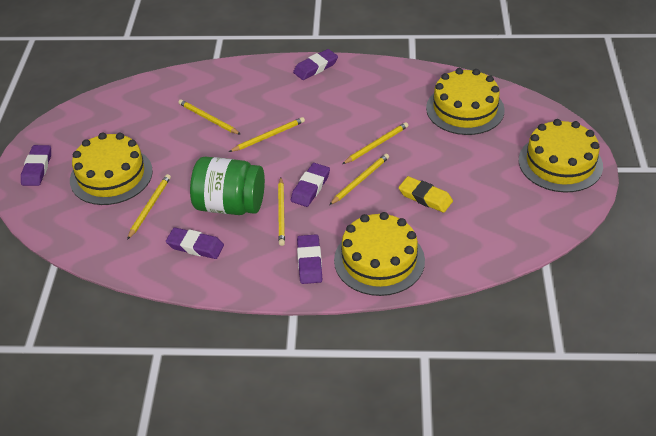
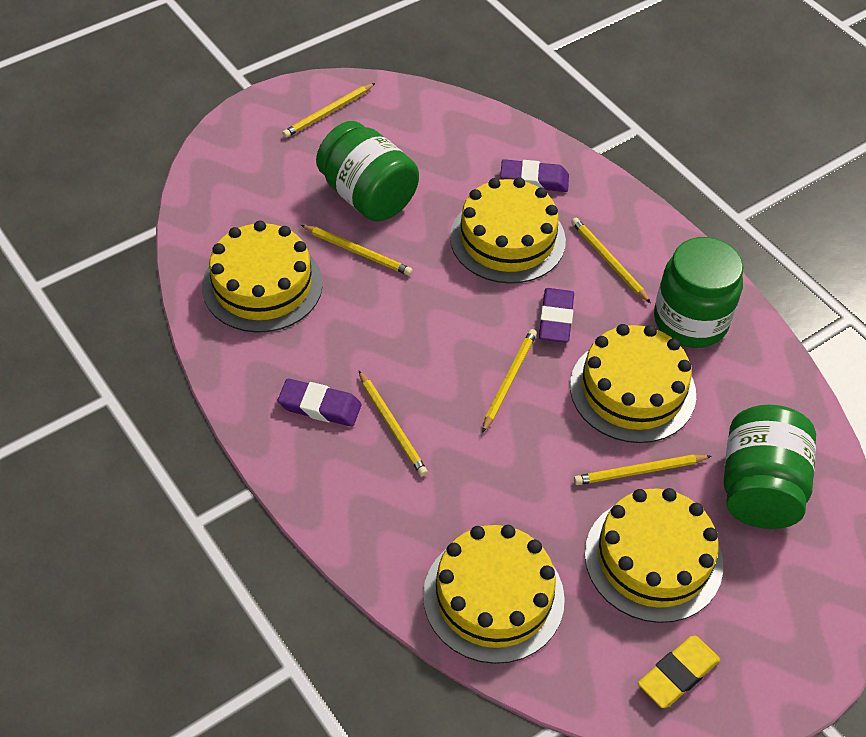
green jar: 1 -> 3
purple eraser: 5 -> 3
yellow cake: 4 -> 5

